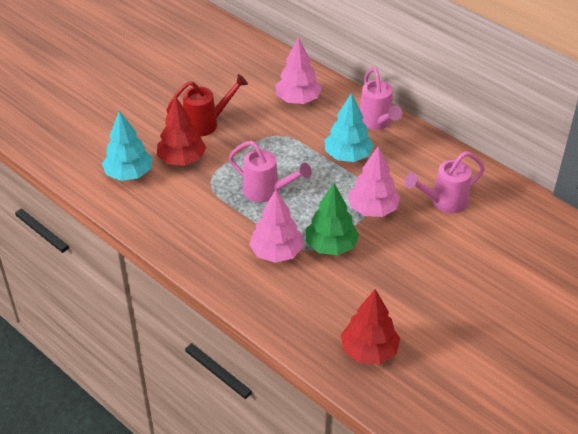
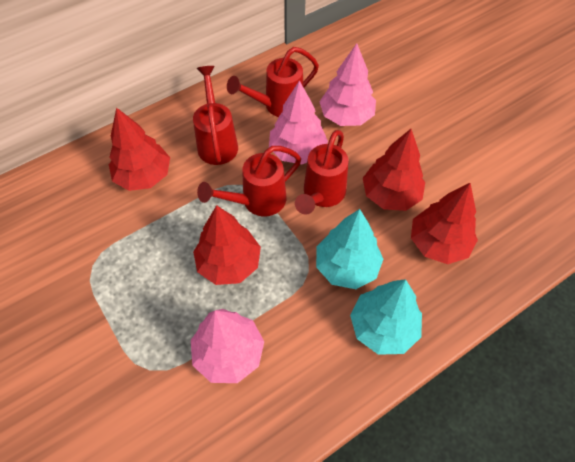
green tree: 1 -> 0
pink watering can: 3 -> 0
red tree: 2 -> 4
red watering can: 1 -> 4

